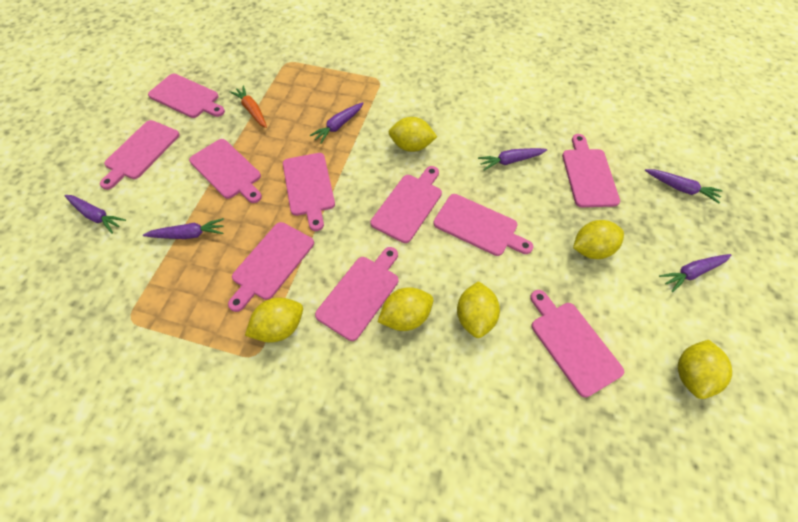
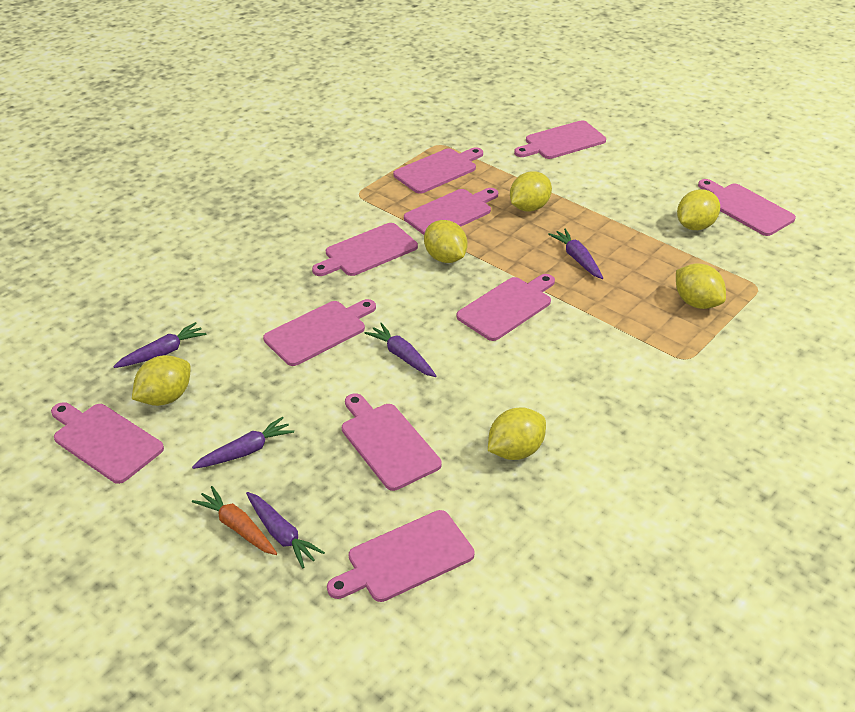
purple carrot: 6 -> 5

